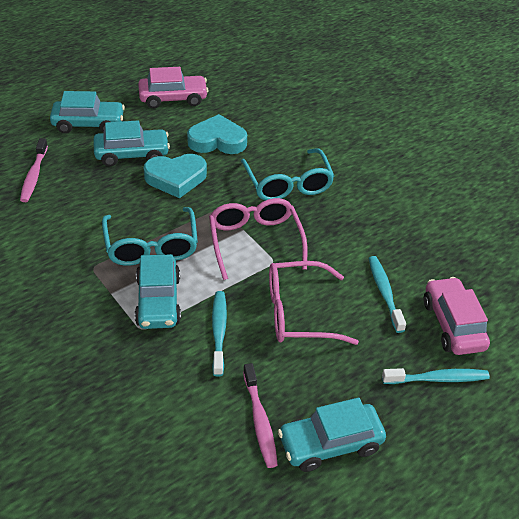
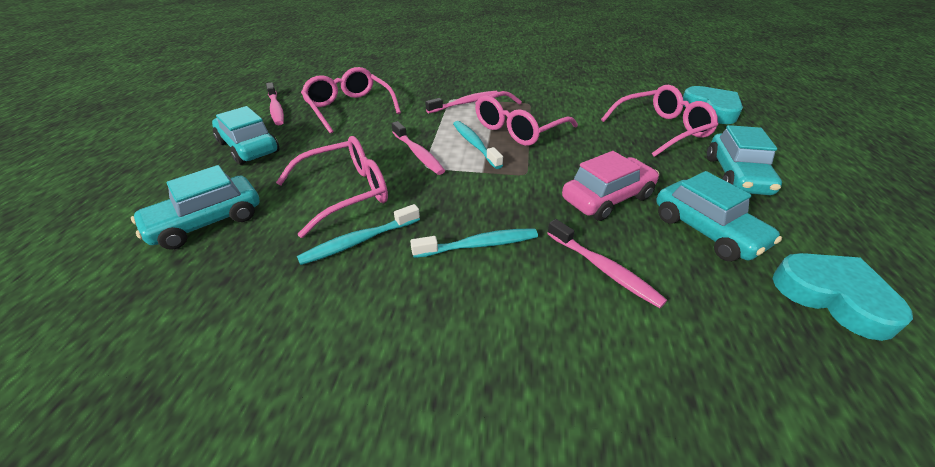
pink car: 2 -> 1
pink glasses: 2 -> 4
pink toothbrush: 2 -> 4
turquoise glasses: 2 -> 0

